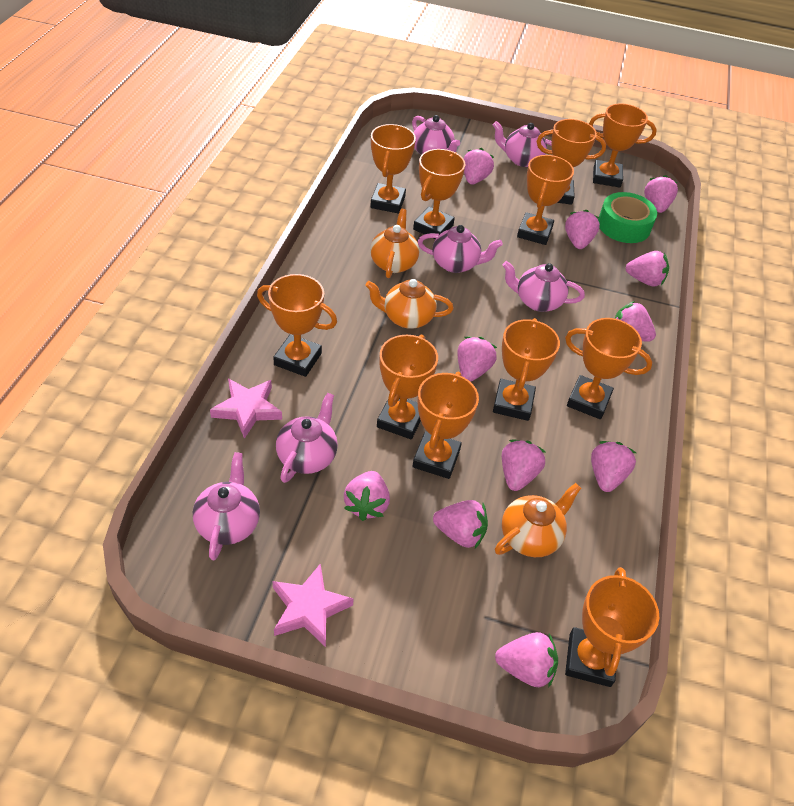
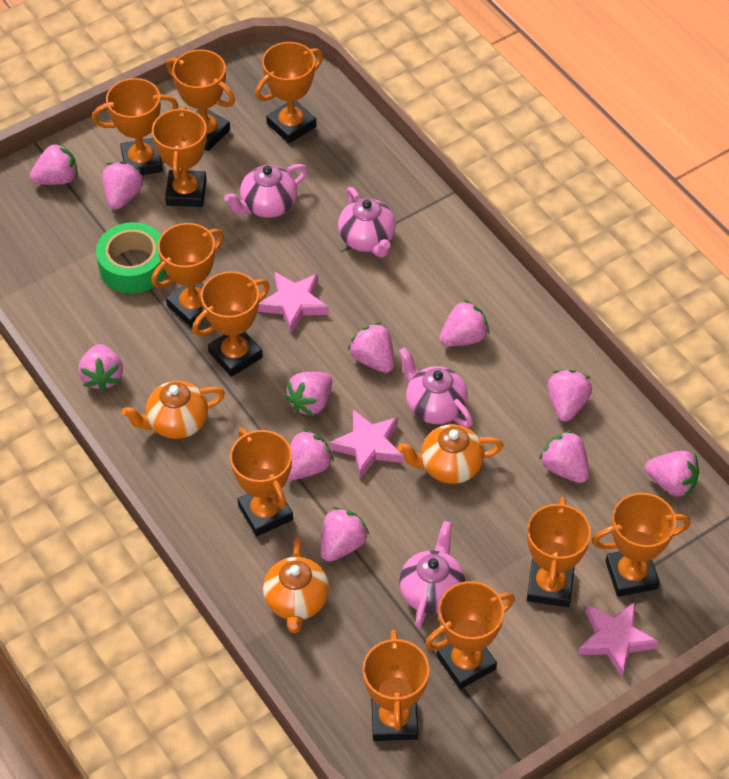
pink star: 2 -> 3
pink teapot: 6 -> 4

